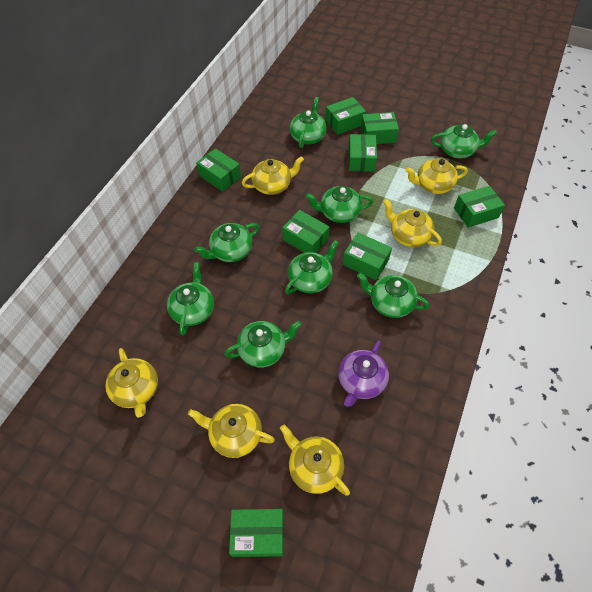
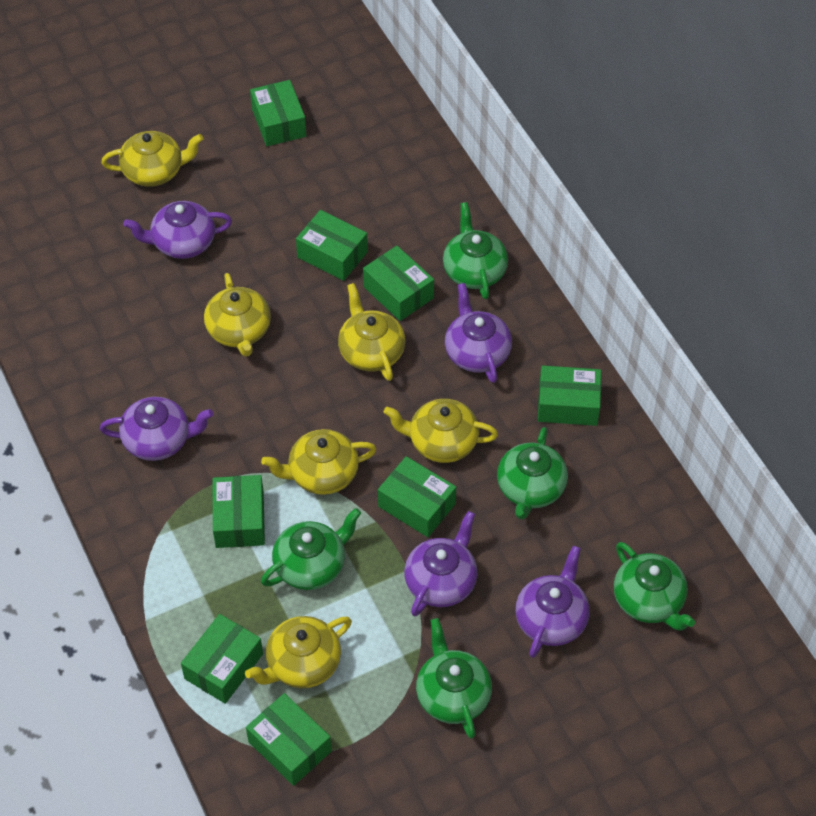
green teapot: 8 -> 5
purple teapot: 1 -> 5

